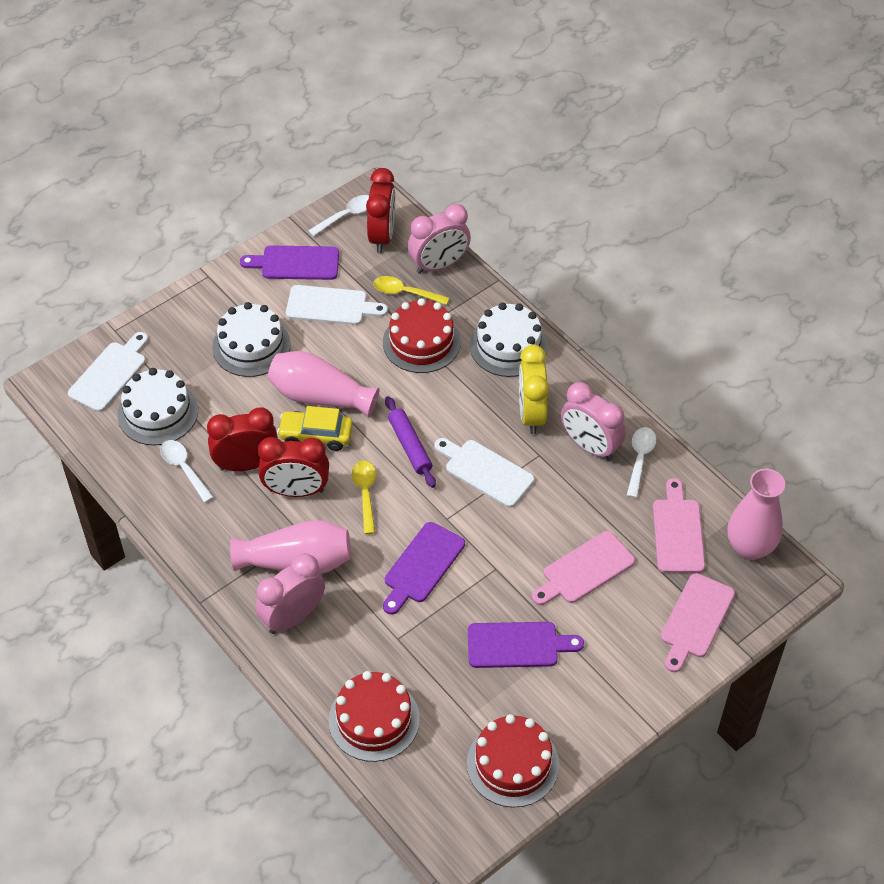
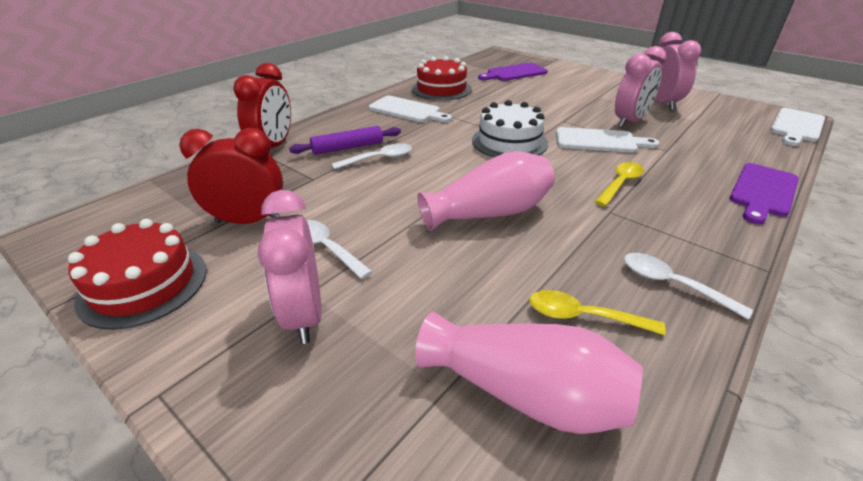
pink cutting board: 3 -> 0
pink vase: 3 -> 2
purple cutting board: 3 -> 2
red cake: 3 -> 2
red clock: 3 -> 2
white cake: 3 -> 1
yellow car: 1 -> 0
yellow clock: 1 -> 0

